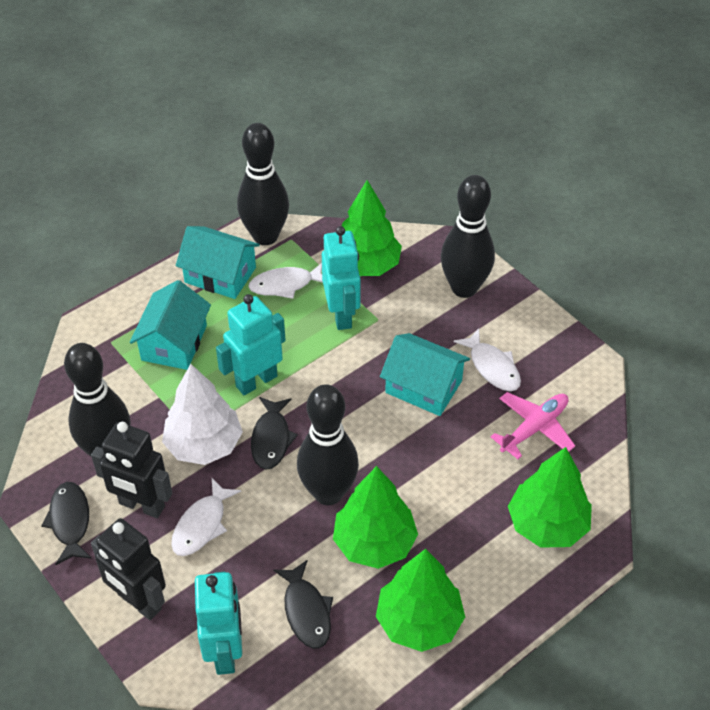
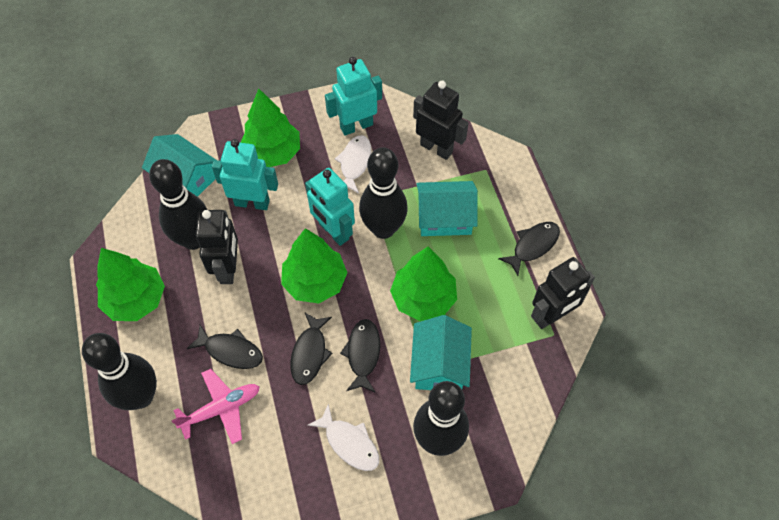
black fish: 3 -> 4
black robot: 2 -> 3
white fish: 3 -> 2
white tree: 1 -> 0

